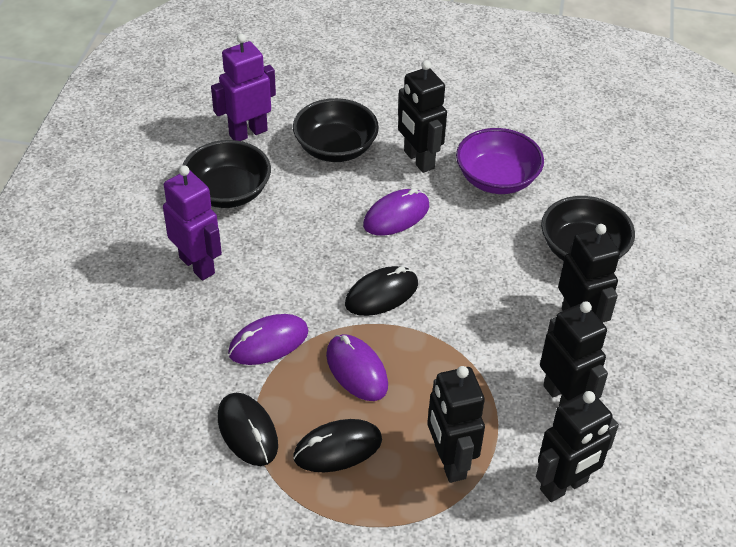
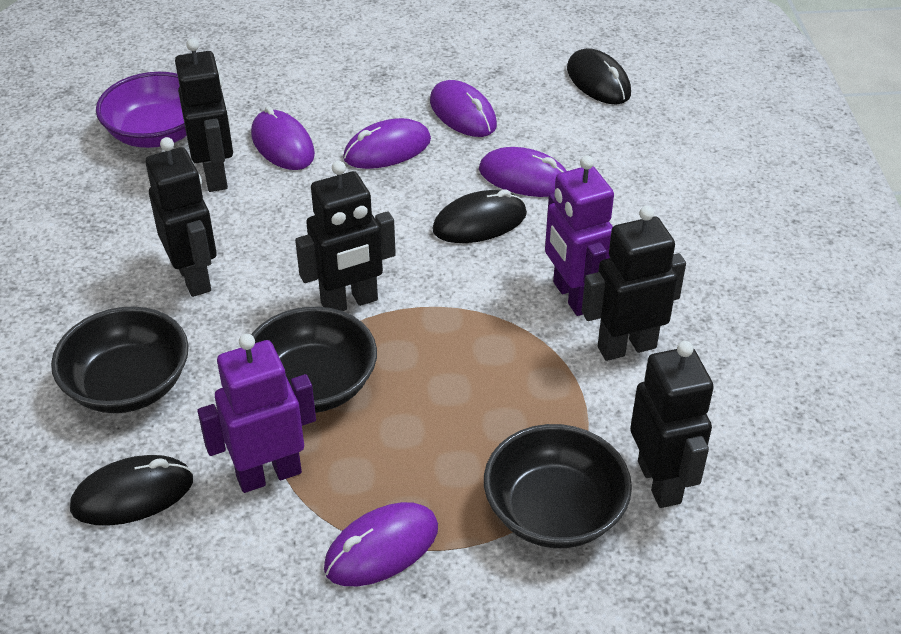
purple mouse: 3 -> 5

